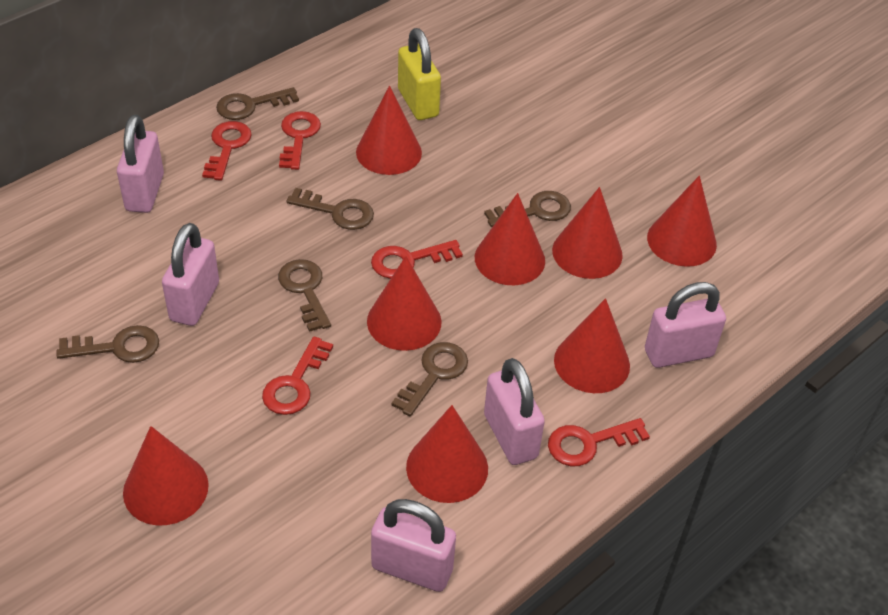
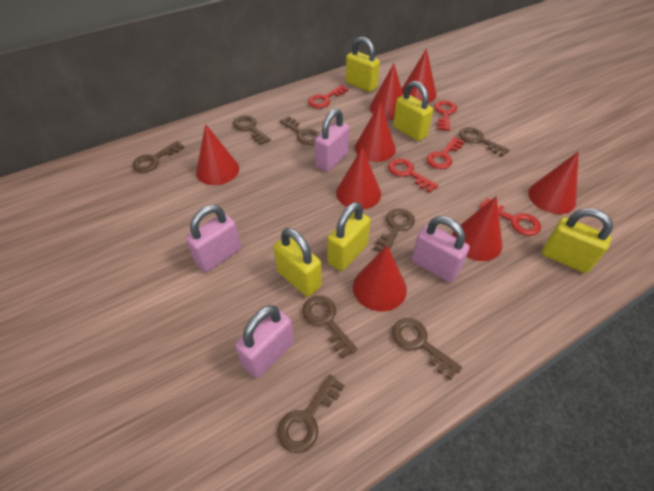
brown key: 6 -> 8
pink padlock: 5 -> 4
yellow padlock: 1 -> 5

